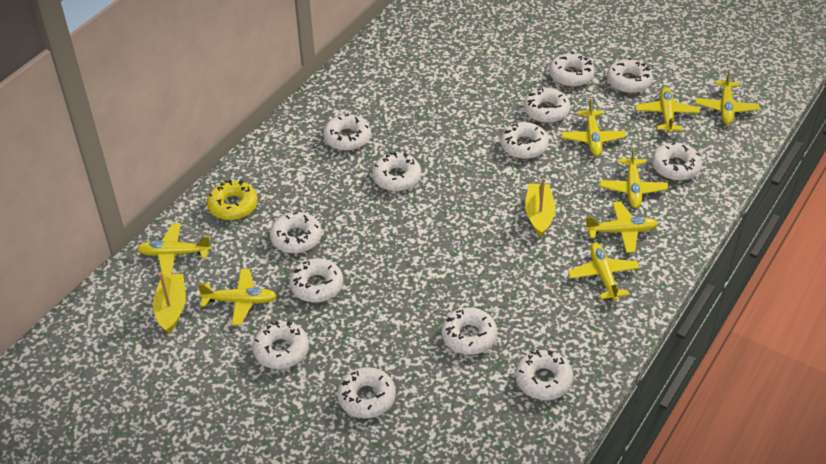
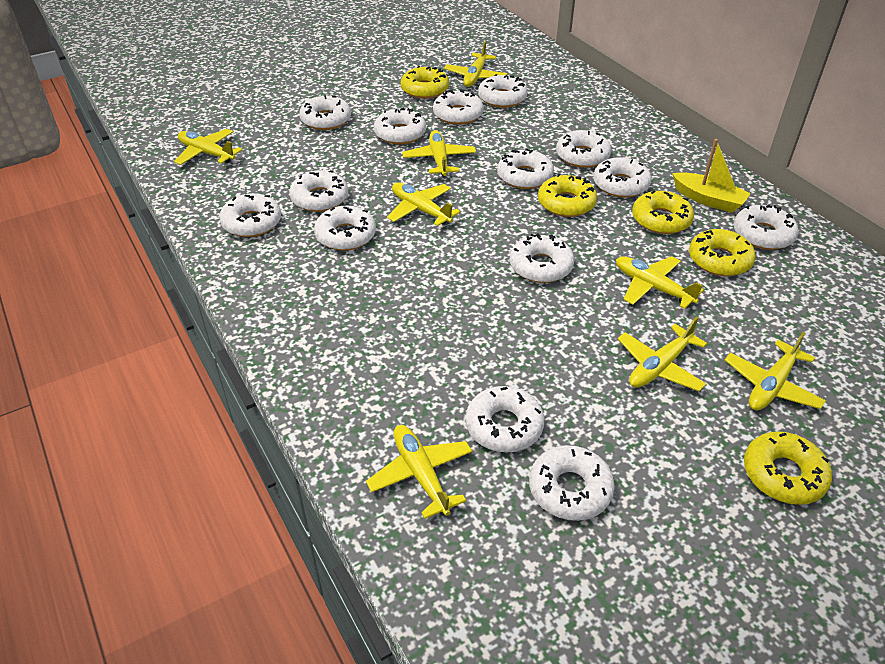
white donut: 13 -> 14
yellow boat: 2 -> 1
yellow donut: 1 -> 5

